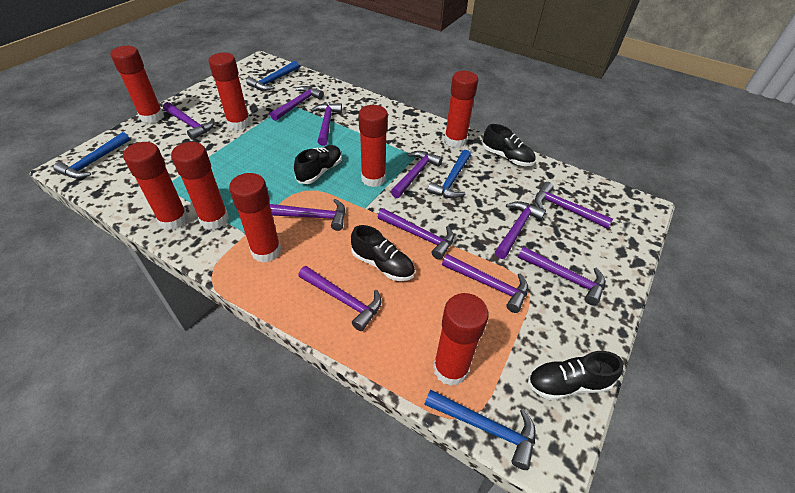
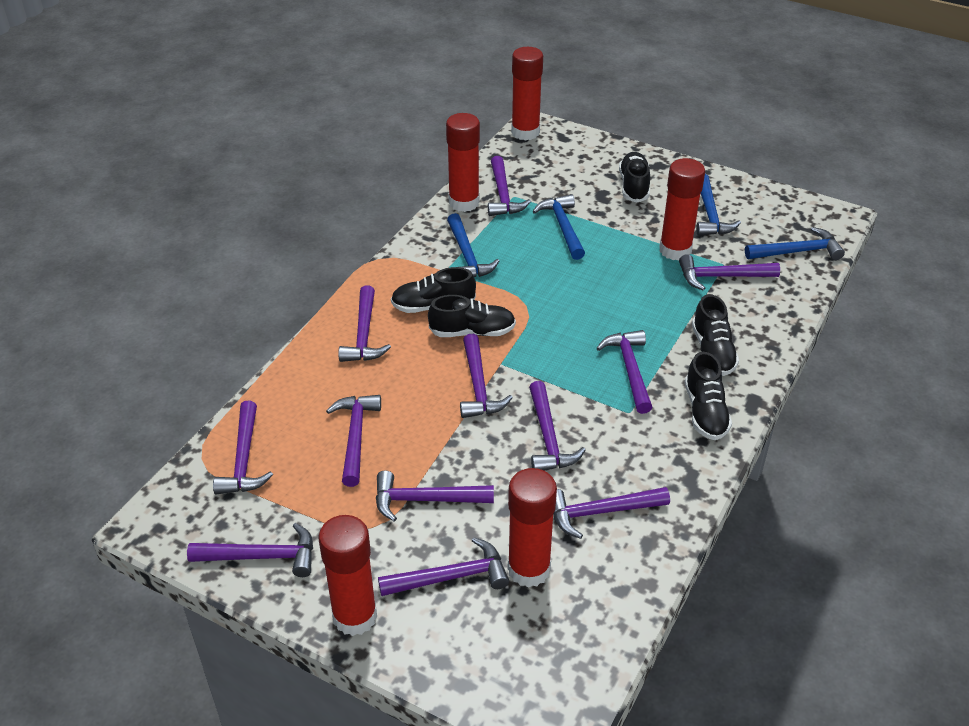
black shoe: 4 -> 5
purple hammer: 11 -> 12
red glue stick: 8 -> 5

